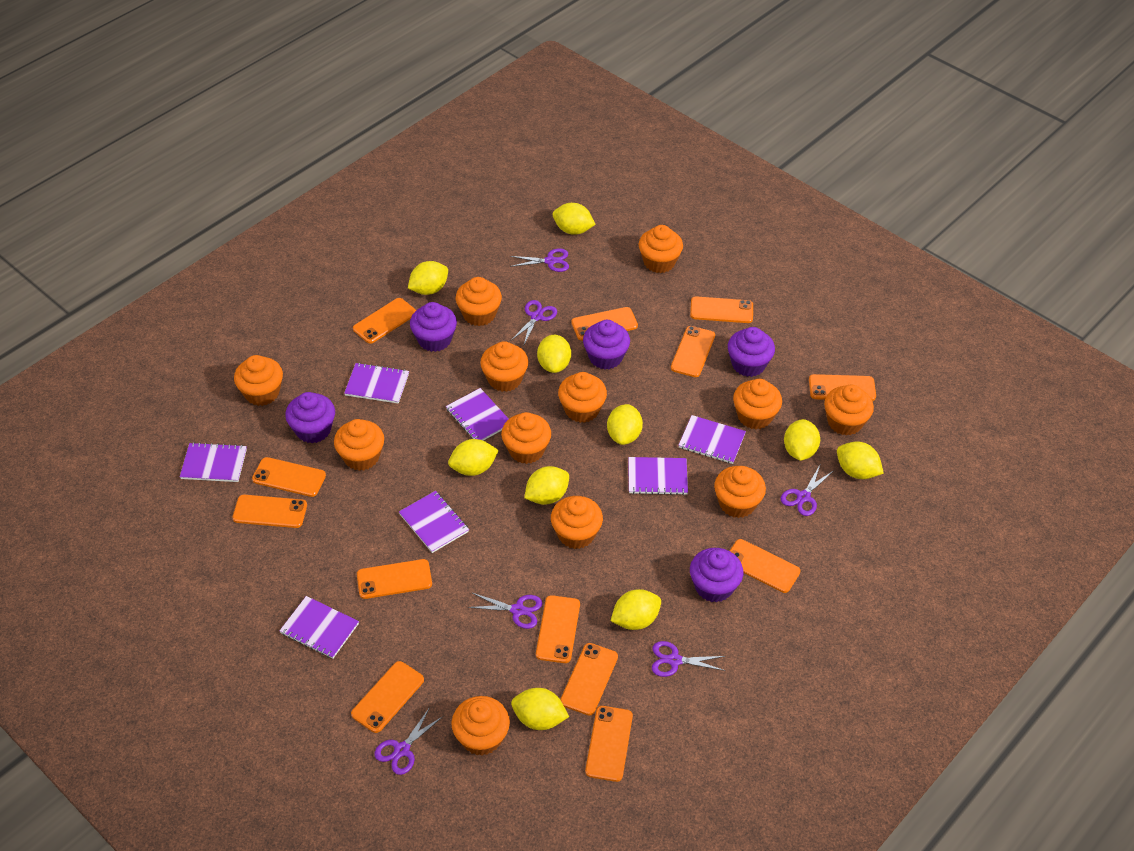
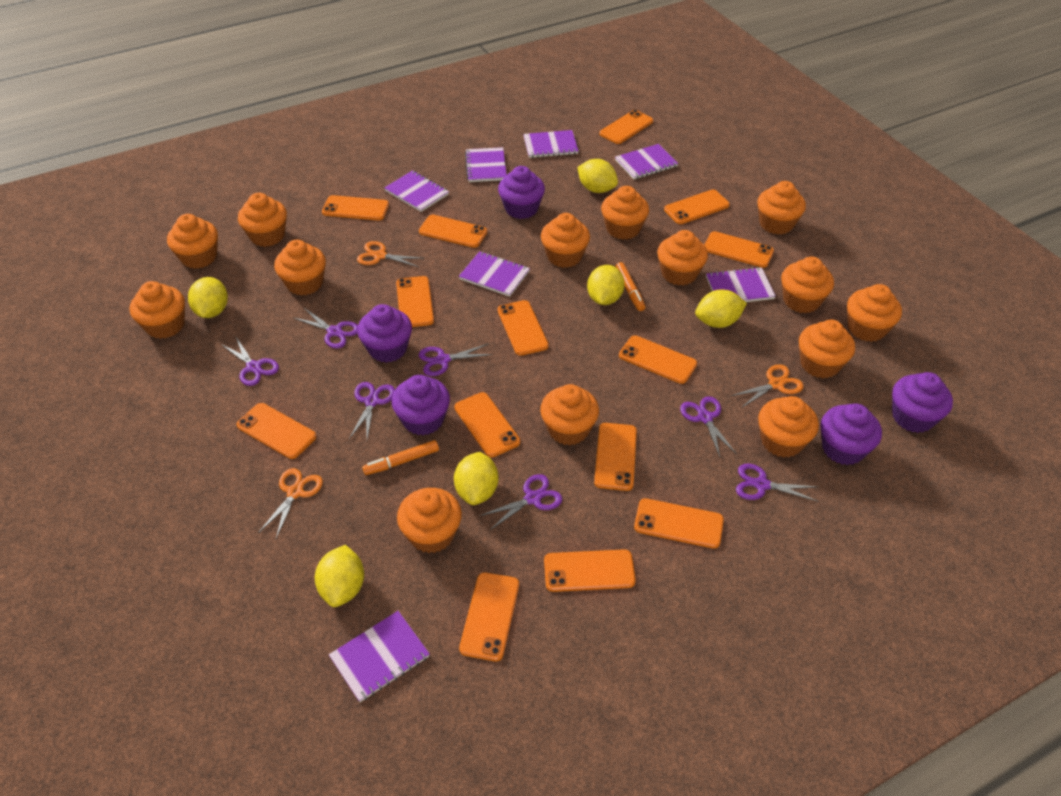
orange cupcake: 12 -> 14
orange marker: 0 -> 2
orange phone: 13 -> 14
orange scissors: 0 -> 3
purple scissors: 6 -> 7
yellow lemon: 10 -> 6

